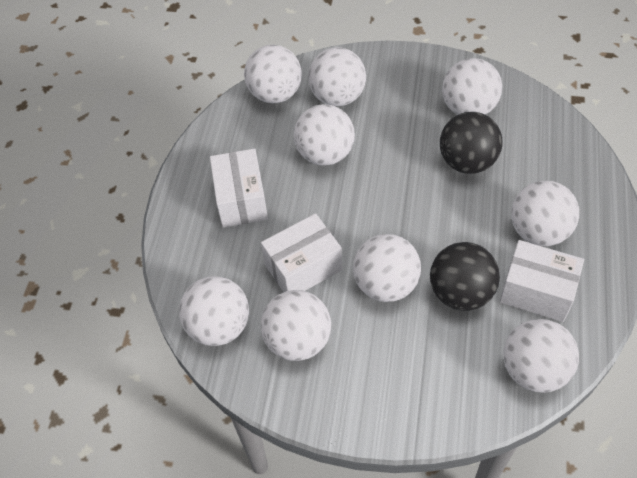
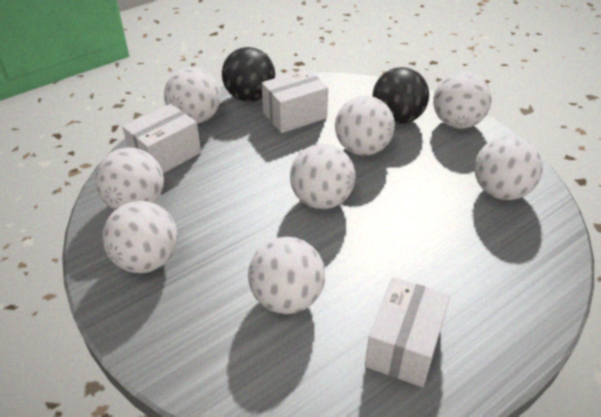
white ball: 9 -> 8

